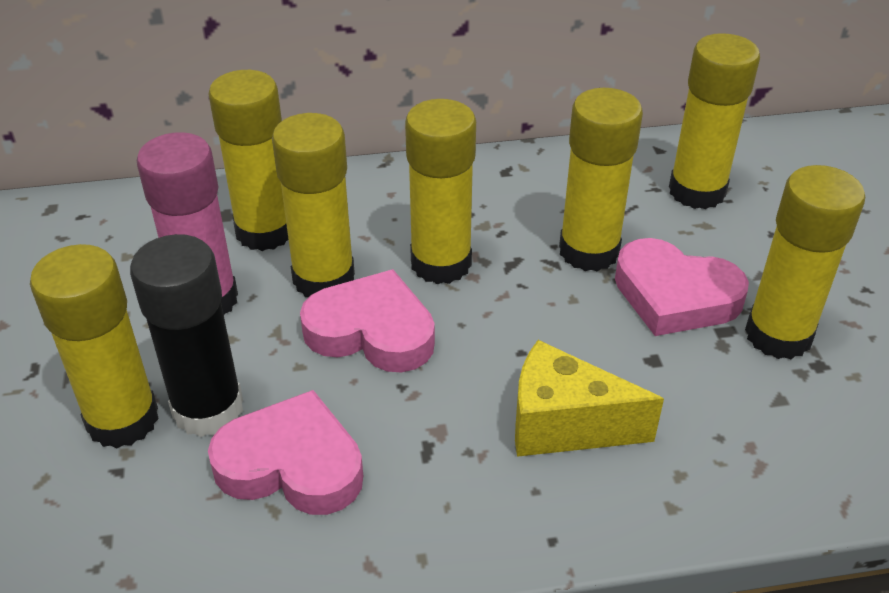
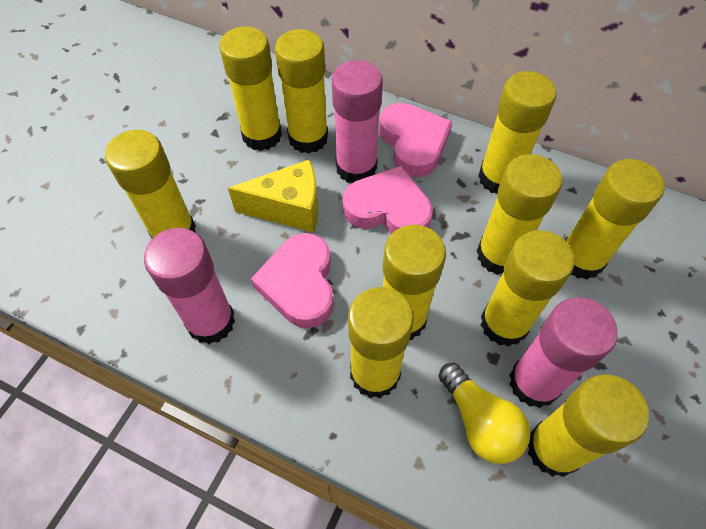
black glue stick: 1 -> 0
pink glue stick: 1 -> 3
yellow glue stick: 7 -> 10
yellow light bulb: 0 -> 1

